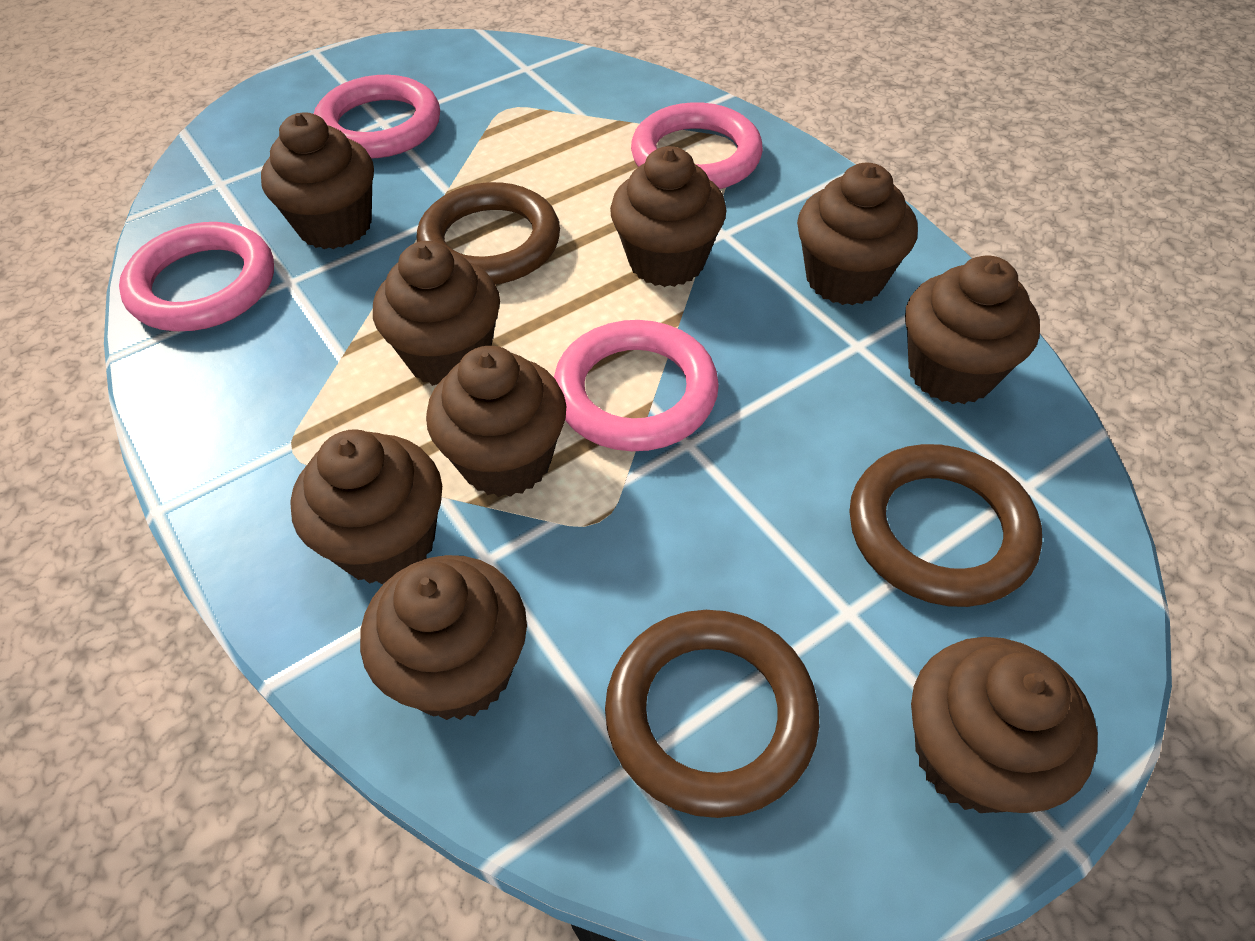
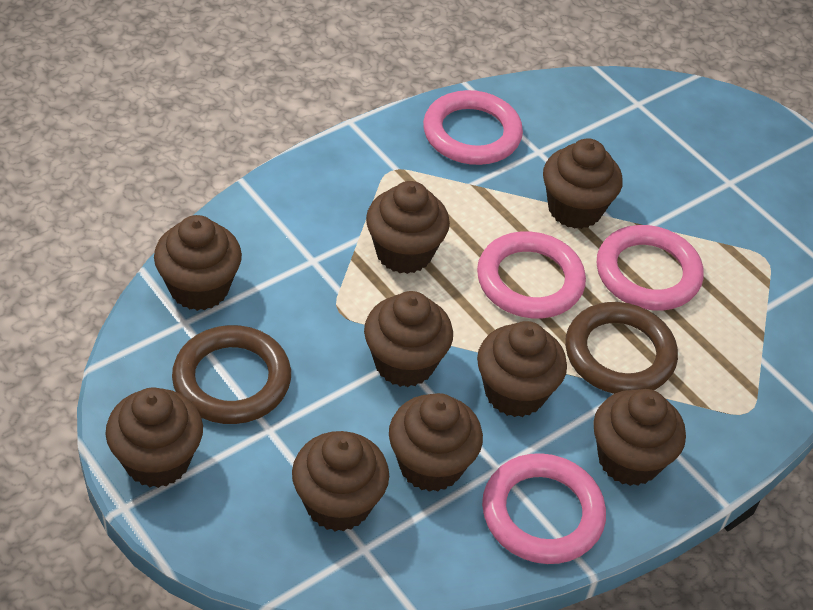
brown ring: 3 -> 2

